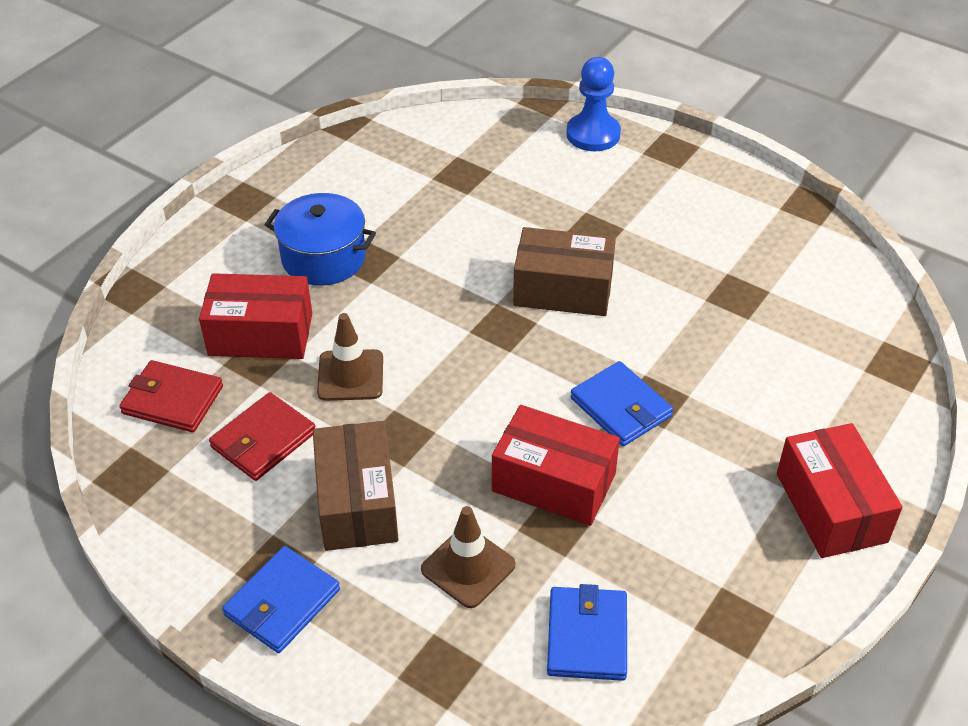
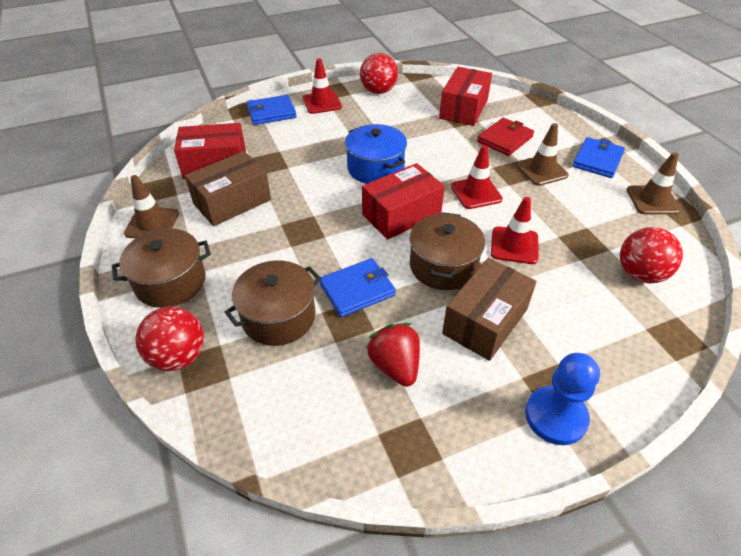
brown pot: 0 -> 3
brown traffic cone: 2 -> 3
red ball: 0 -> 3
red strawberry: 0 -> 1
red traffic cone: 0 -> 3
red wallet: 2 -> 1

